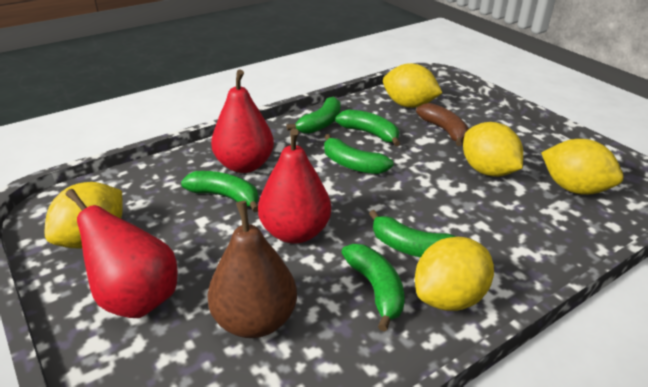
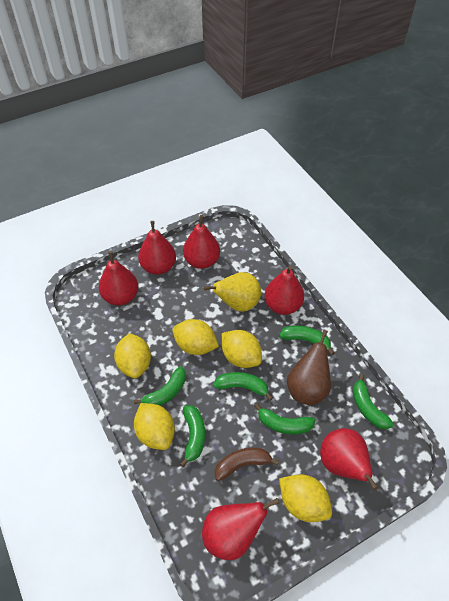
red pear: 3 -> 6
yellow pear: 0 -> 1

